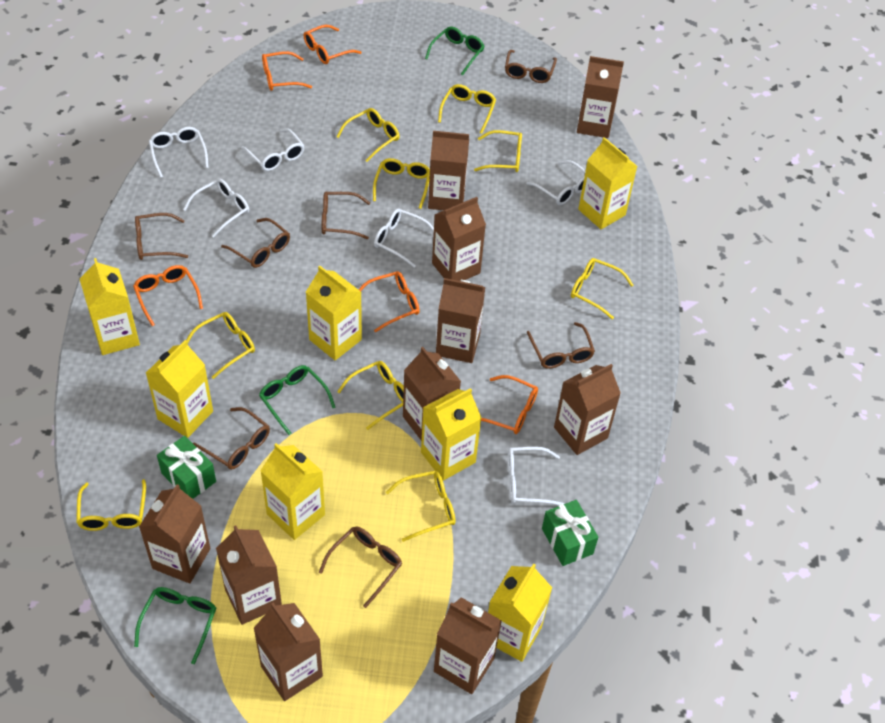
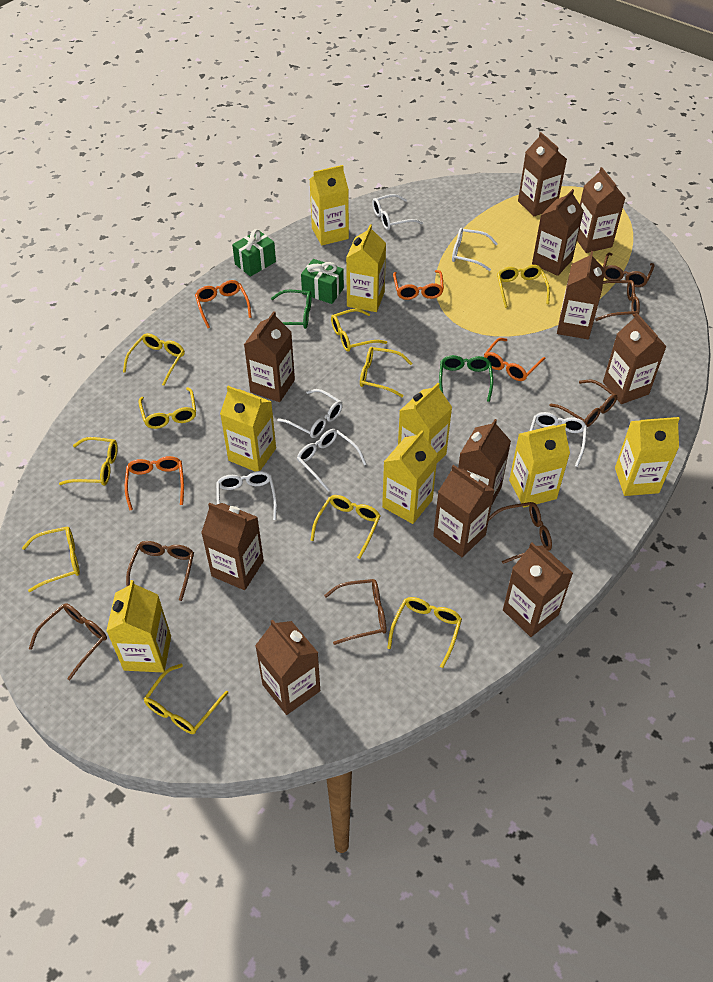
brown carton: 10 -> 11
green glasses: 3 -> 2
orange glasses: 5 -> 4
yellow carton: 7 -> 8
yellow glasses: 9 -> 10

